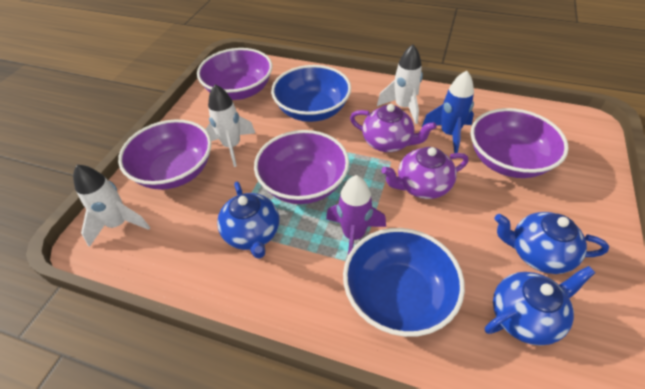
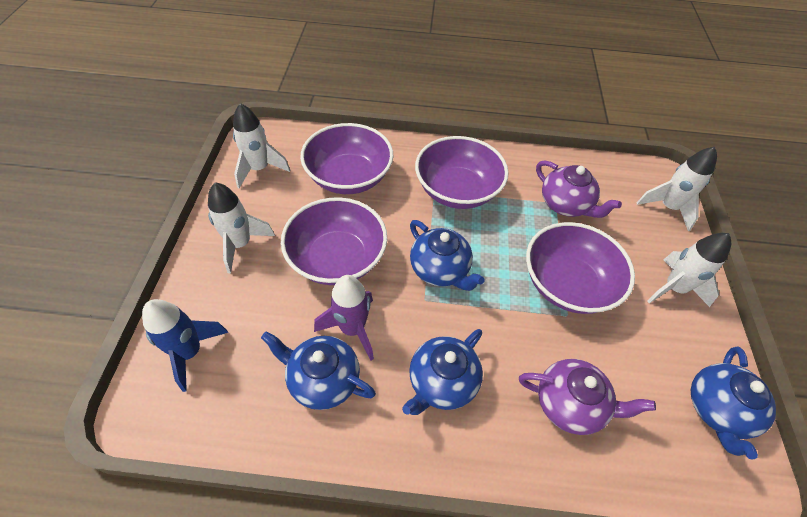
blue bowl: 2 -> 0
blue teapot: 3 -> 4
white rocket: 3 -> 4

